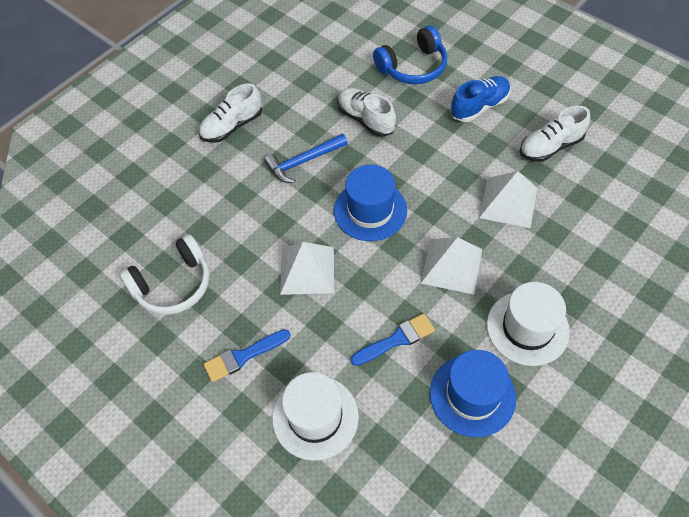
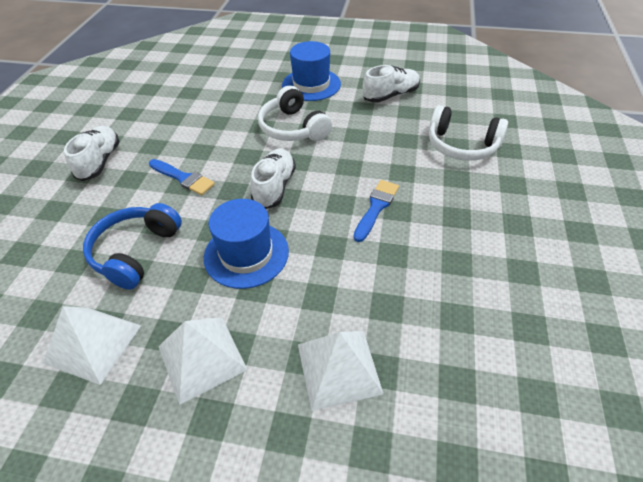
blue hammer: 1 -> 0
blue shoe: 1 -> 0
white hat: 2 -> 0
white headphones: 1 -> 2

